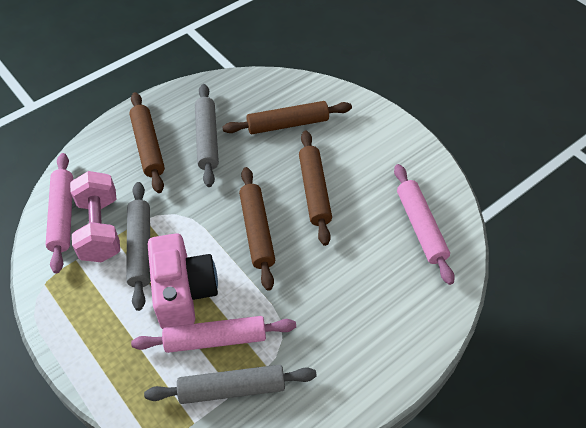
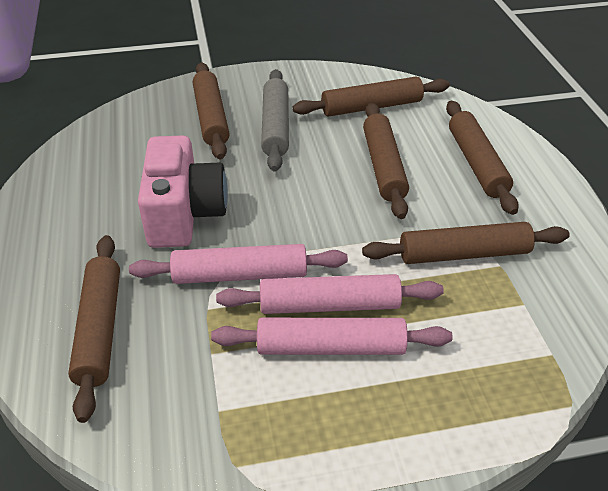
brown rolling pin: 4 -> 6
grey rolling pin: 3 -> 1
pink dumbbell: 1 -> 0

